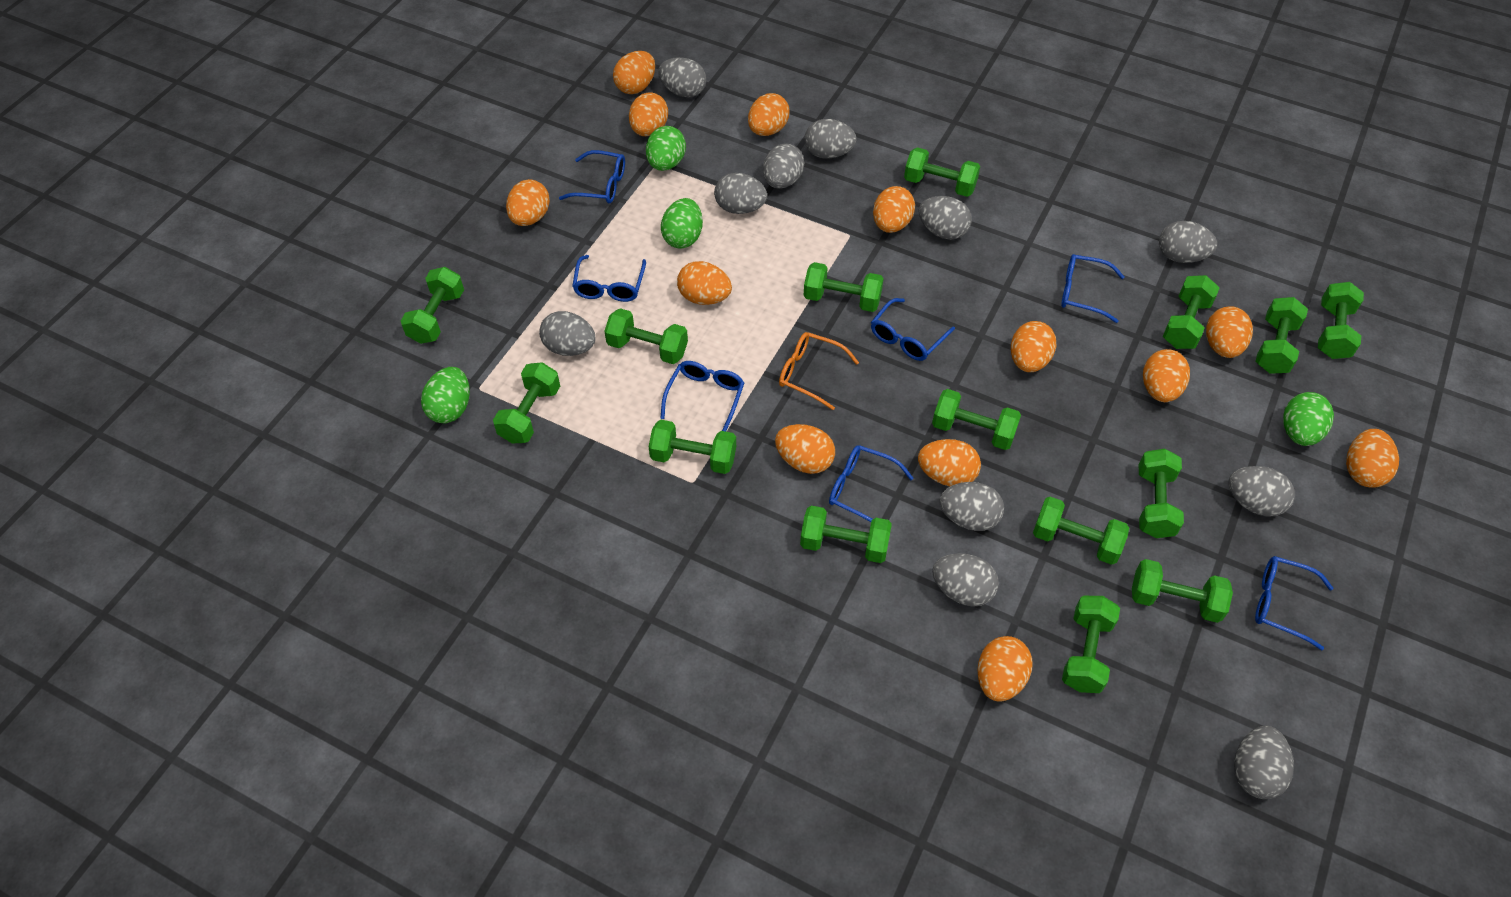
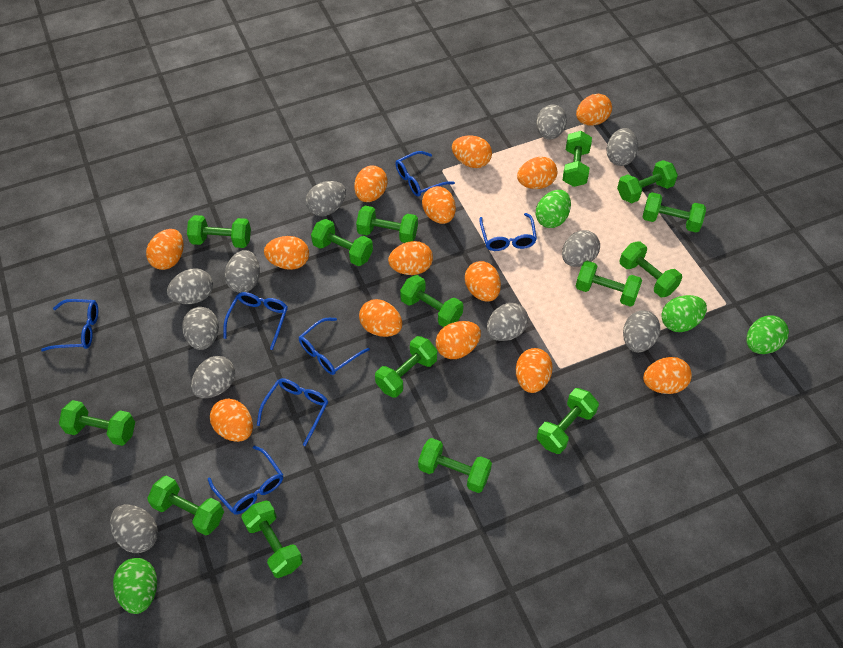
orange egg: 13 -> 14
orange glasses: 1 -> 0

